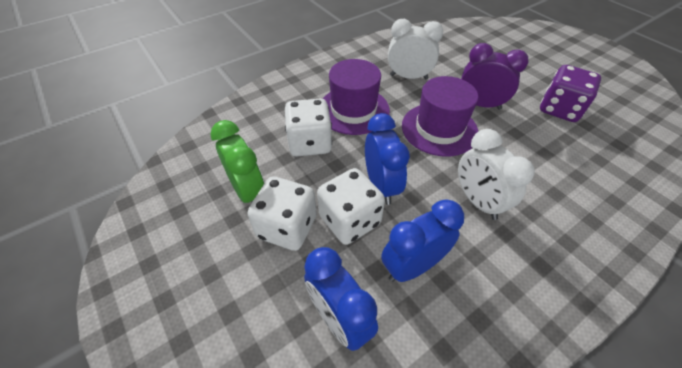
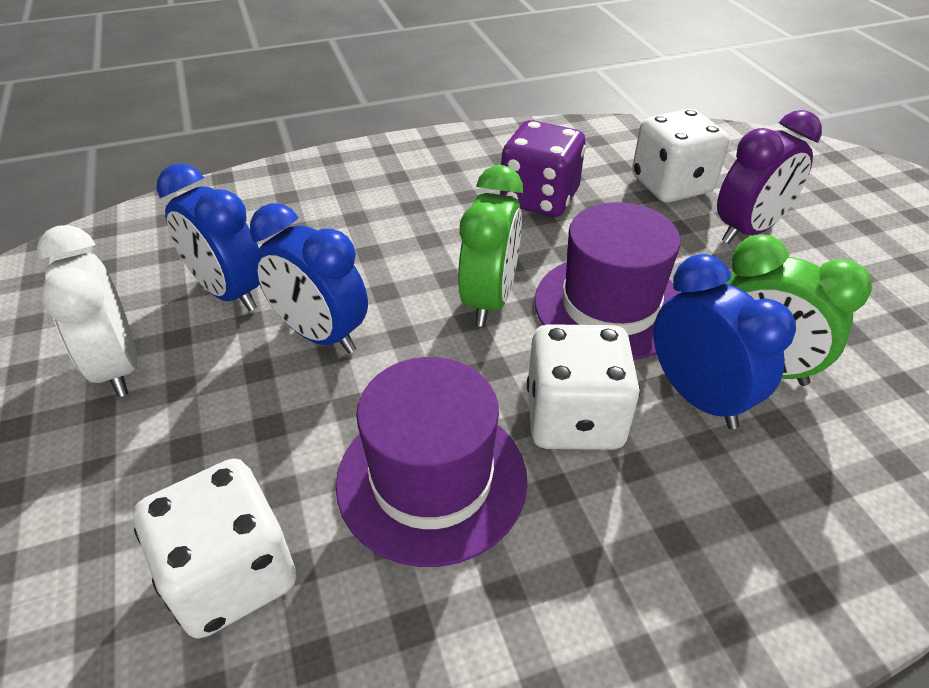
green clock: 1 -> 2
white clock: 2 -> 1

